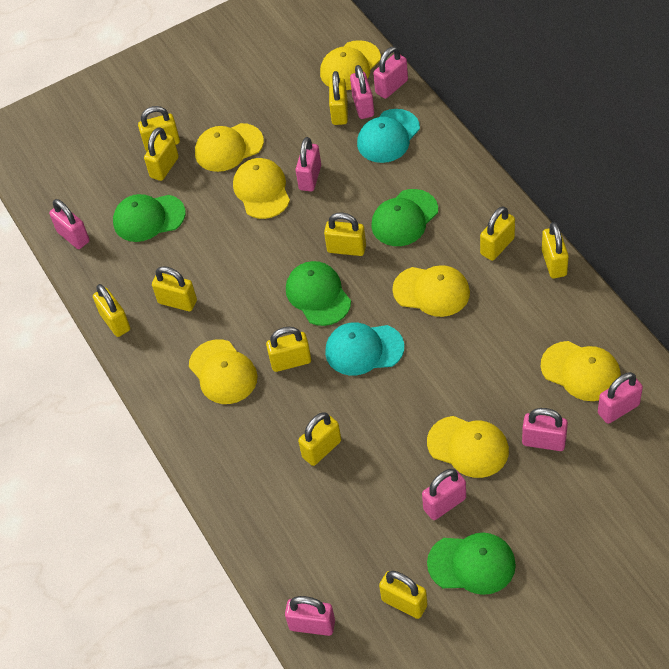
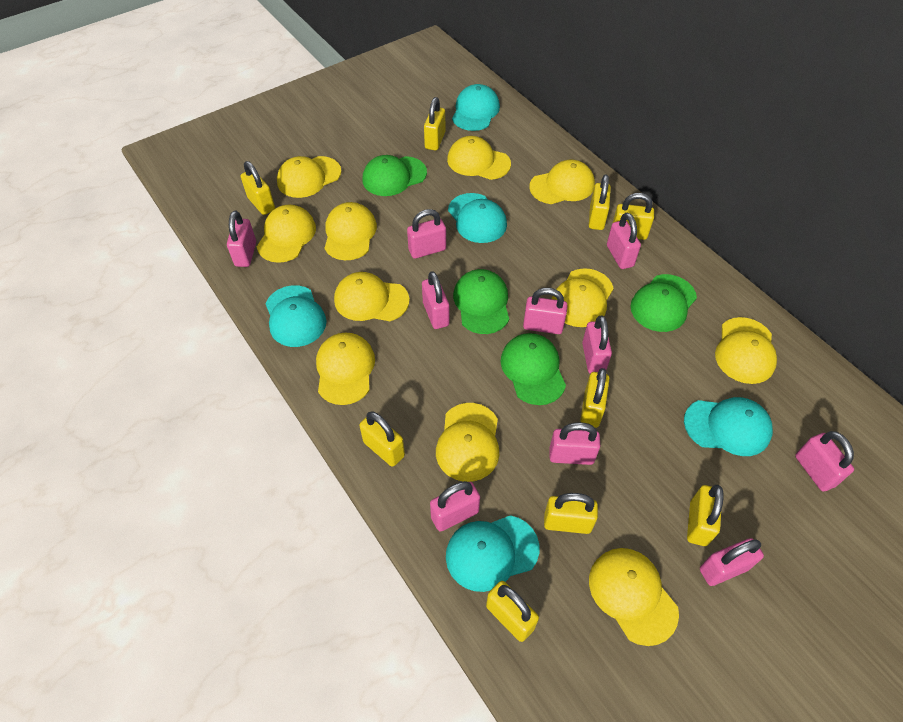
pink padlock: 8 -> 10
turquoise cap: 2 -> 5
yellow cap: 7 -> 11
yellow padlock: 11 -> 9

